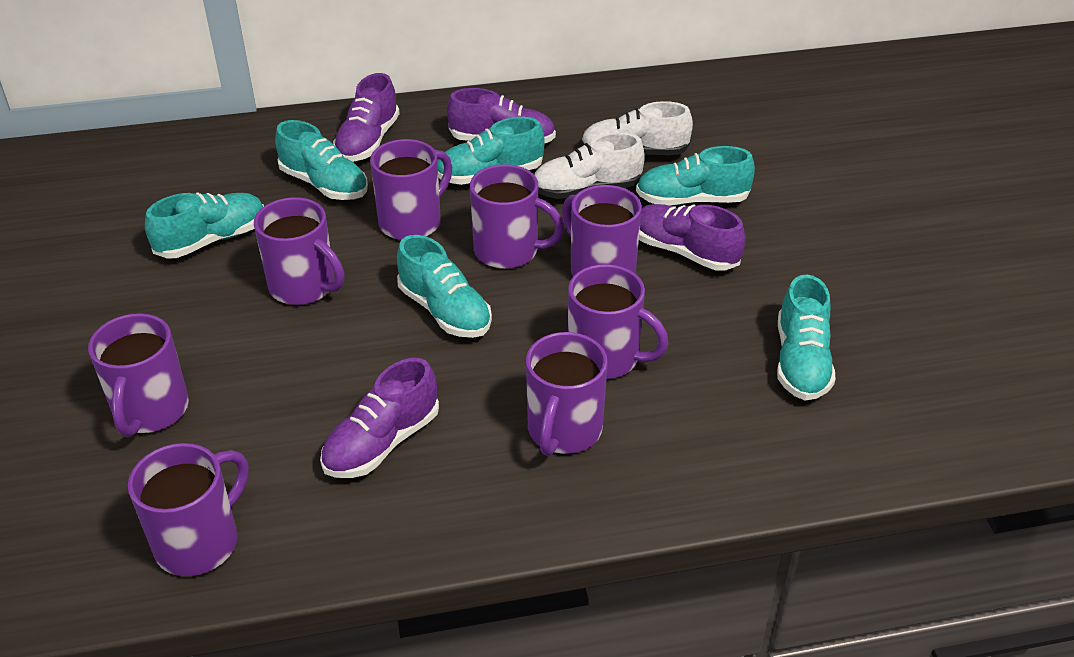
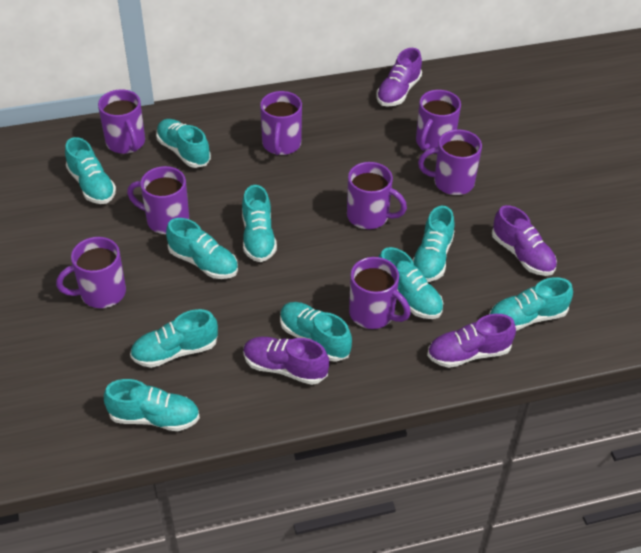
turquoise shoe: 6 -> 10
white shoe: 2 -> 0

